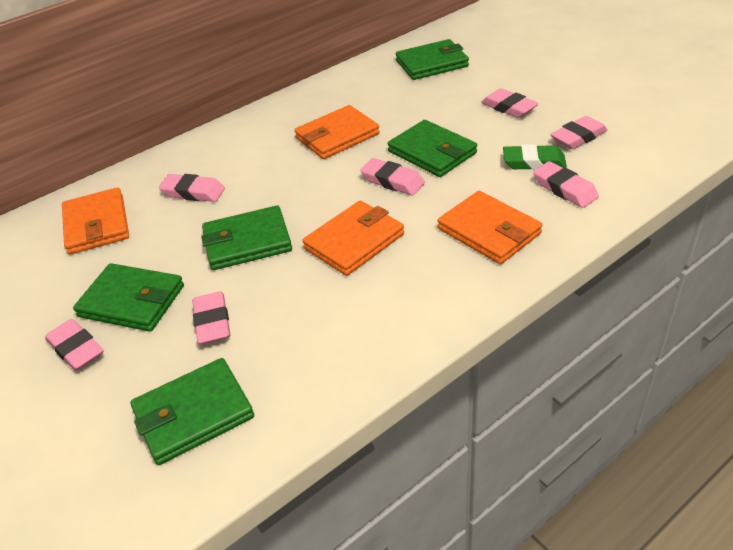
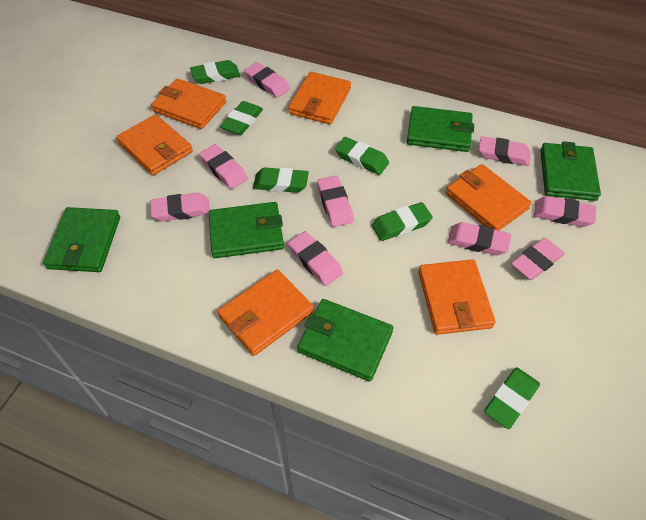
green eraser: 1 -> 6
orange wallet: 4 -> 6
pink eraser: 7 -> 9

